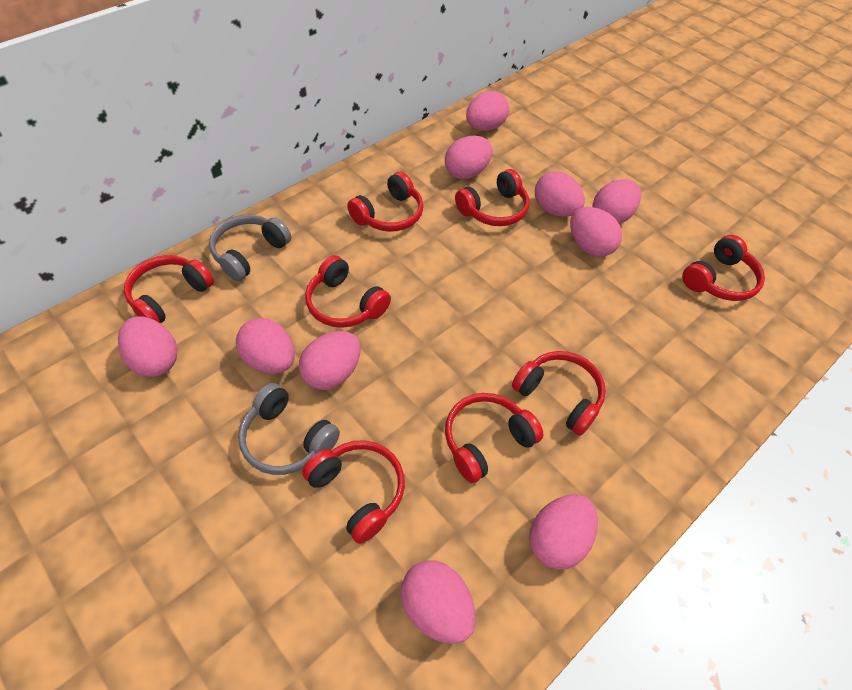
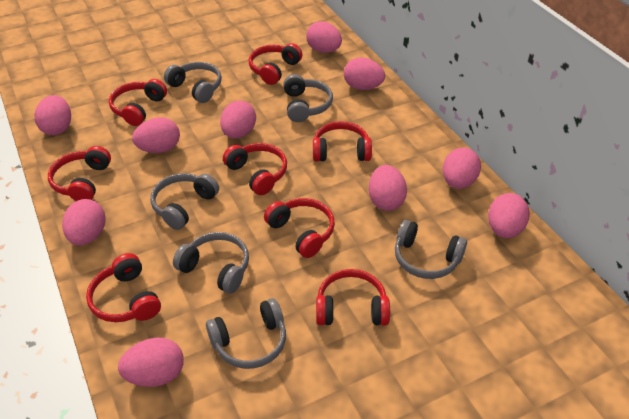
grey headphones: 2 -> 6

